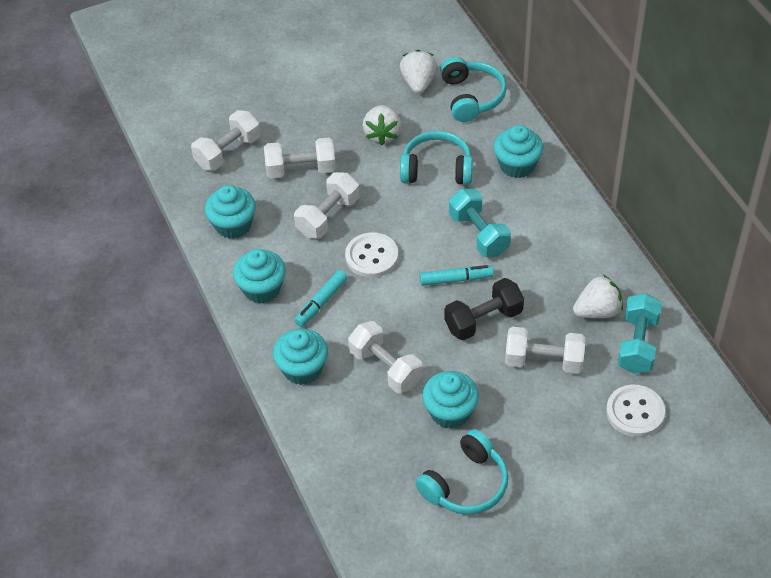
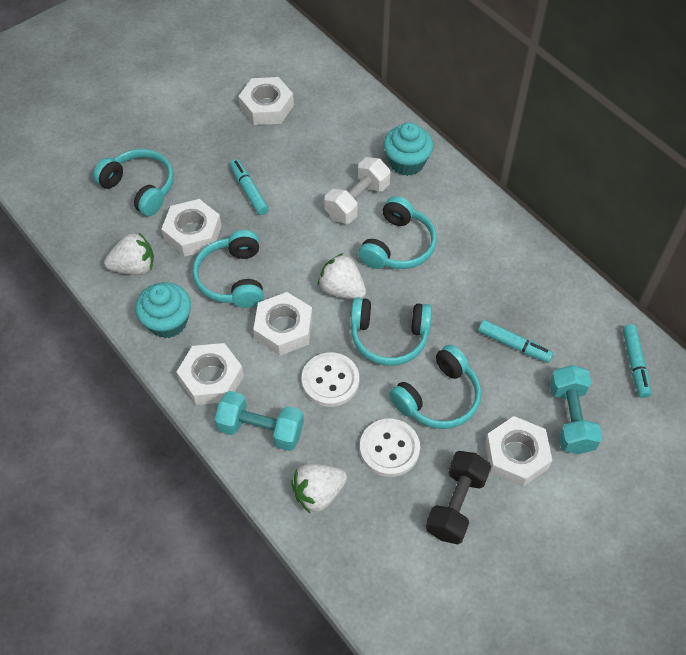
turquoise cupcake: 5 -> 2
turquoise headphones: 3 -> 5
turquoise marker: 2 -> 3
white dumbbell: 5 -> 1
white nut: 0 -> 5

